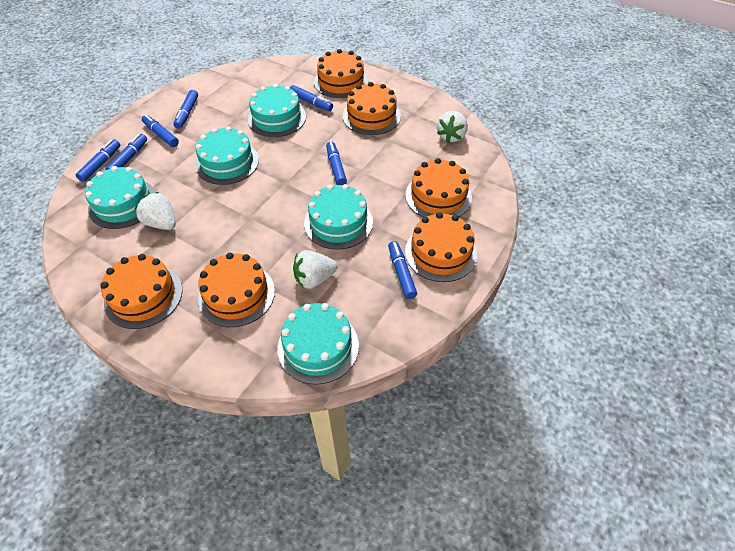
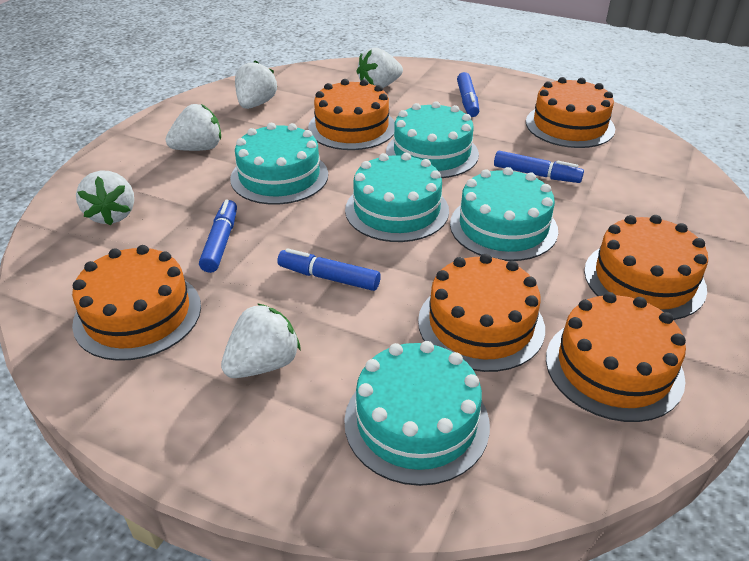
blue marker: 7 -> 4
white strawberry: 3 -> 5

